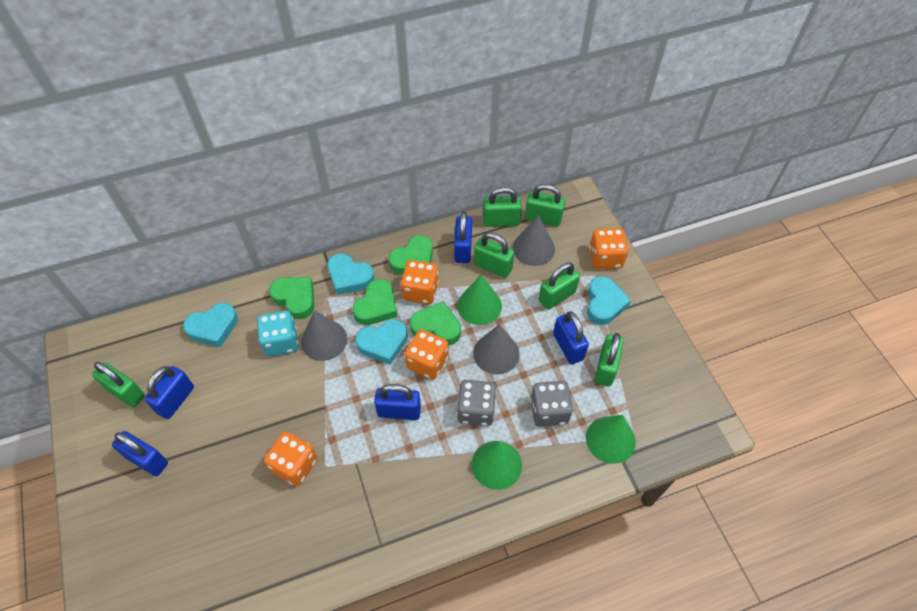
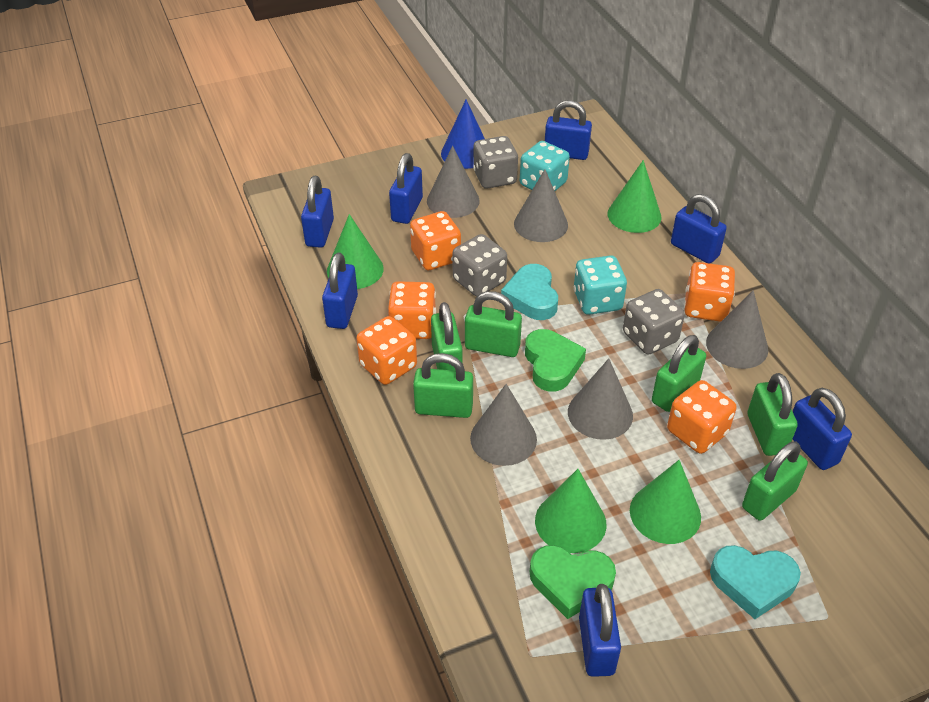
blue cone: 0 -> 1
blue padlock: 5 -> 7
green cone: 3 -> 4
green heart: 4 -> 2
grey cone: 3 -> 5
grey dice: 2 -> 3
orange dice: 4 -> 5
turquoise dice: 1 -> 2
turquoise heart: 4 -> 2

